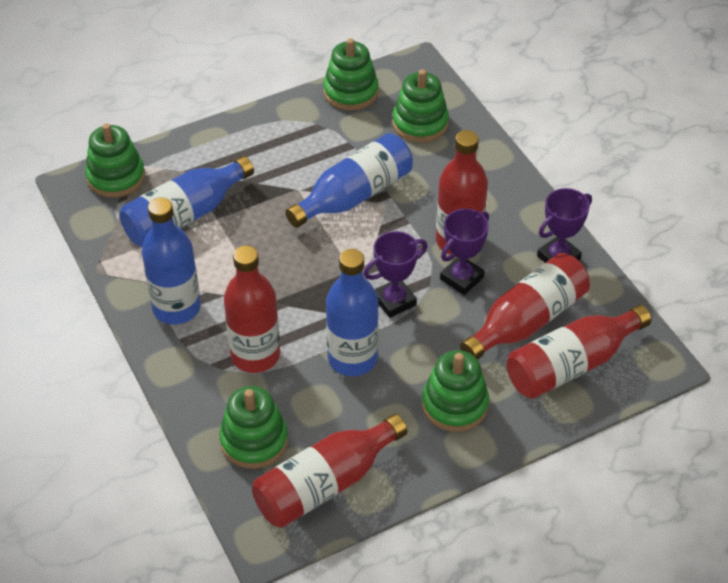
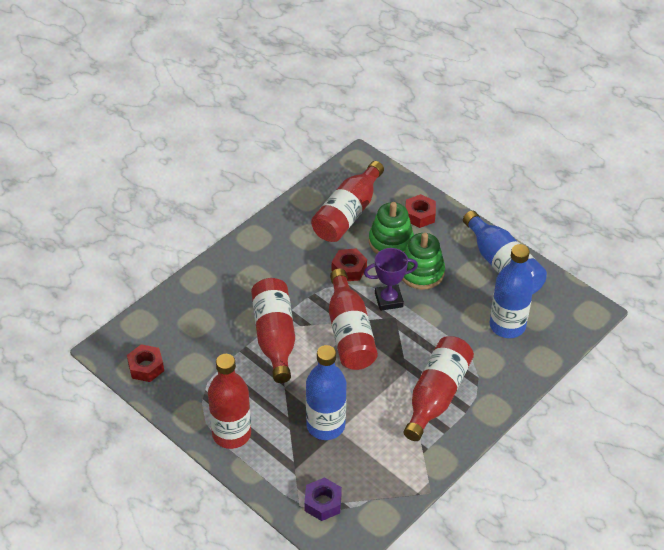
blue bottle: 4 -> 3
green stacking toy: 5 -> 2
purple nut: 0 -> 1
purple trophy: 3 -> 1
red nut: 0 -> 3

